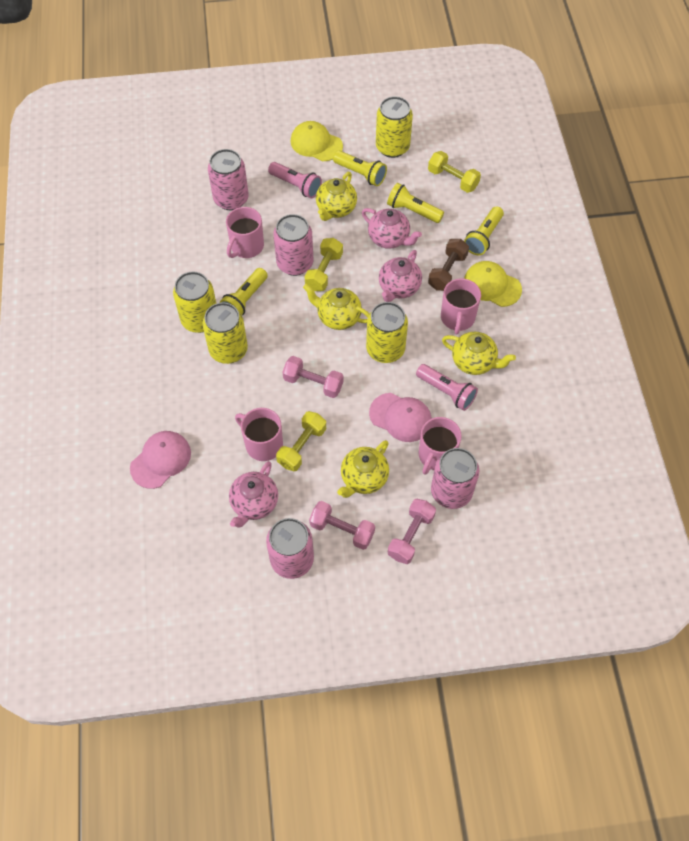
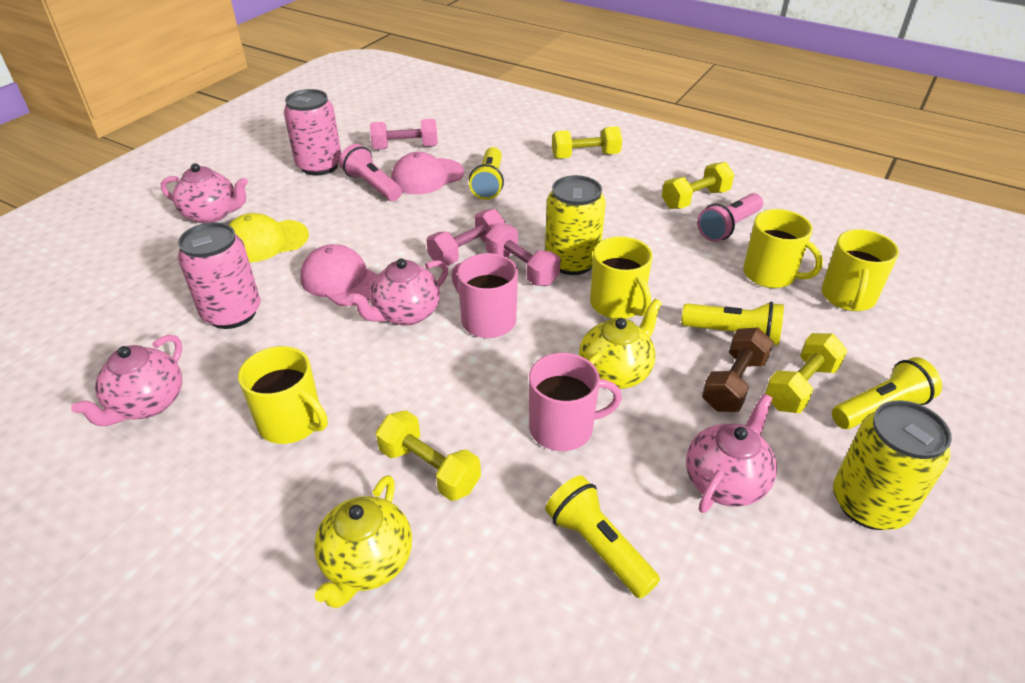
pink can: 4 -> 2
pink mug: 4 -> 2
pink teapot: 3 -> 4
yellow can: 4 -> 2
yellow cap: 2 -> 1
yellow dumbbell: 3 -> 4
yellow mug: 0 -> 4
yellow teapot: 4 -> 2

